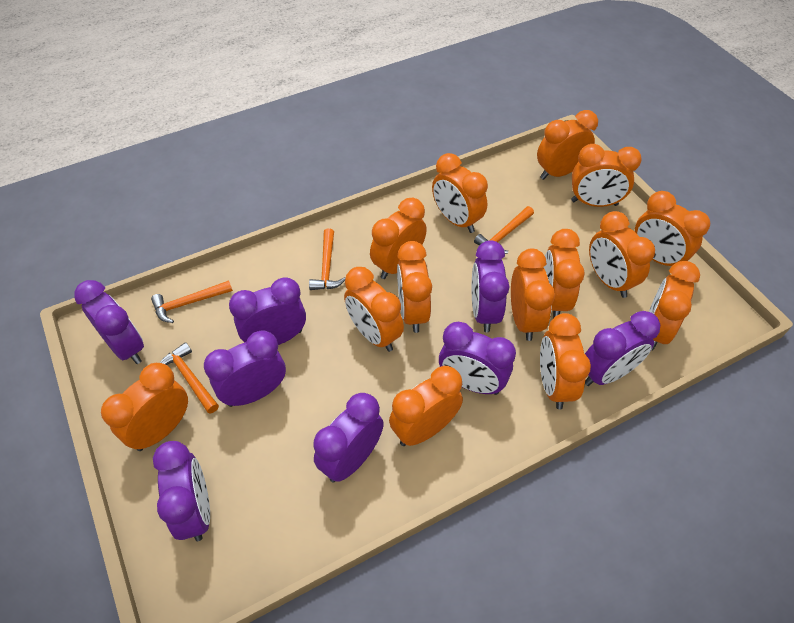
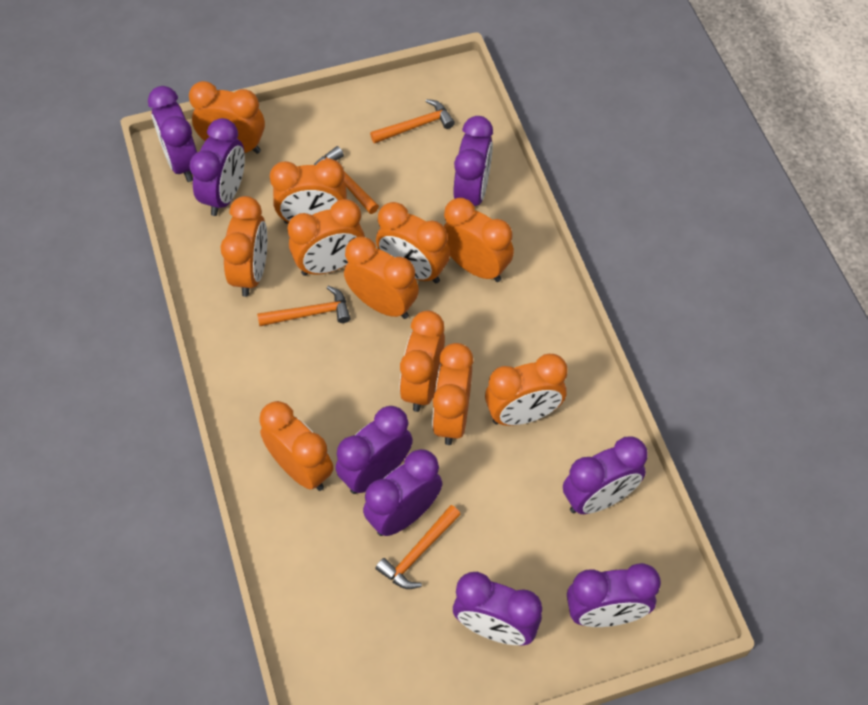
orange clock: 14 -> 11

